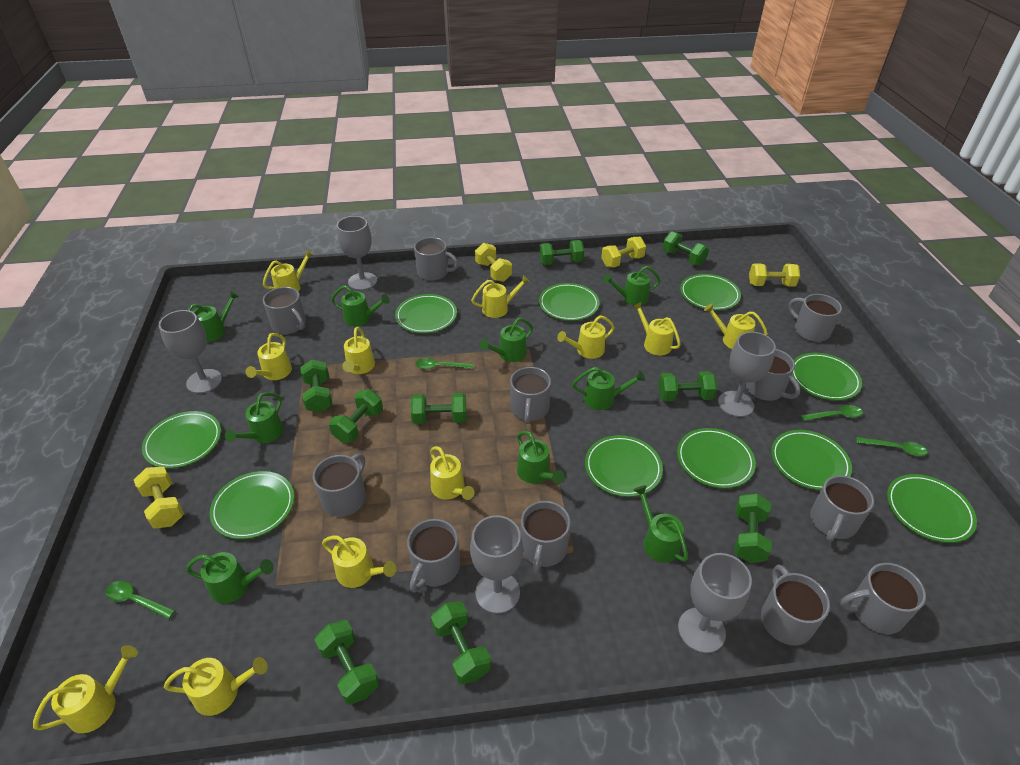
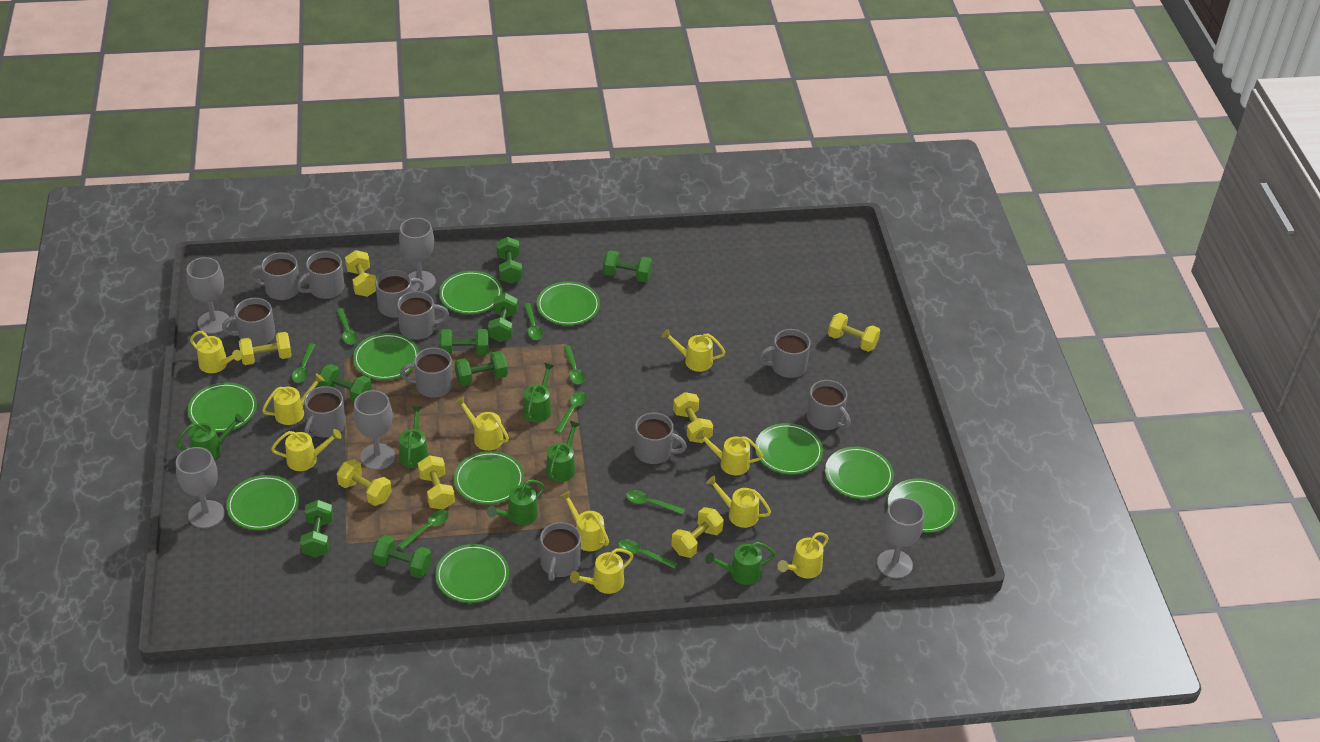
green dumbbell: 9 -> 8
green spoon: 4 -> 8
green watering can: 9 -> 6
yellow dumbbell: 4 -> 7
yellow watering can: 11 -> 10

